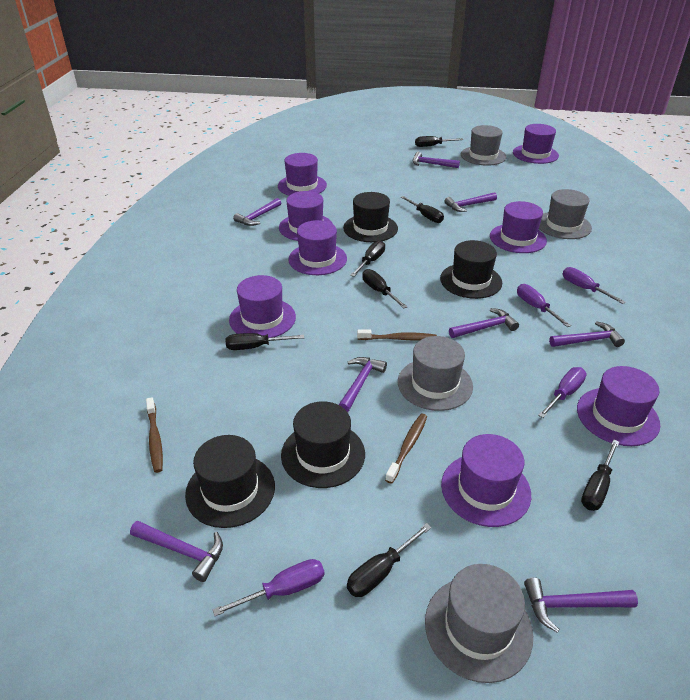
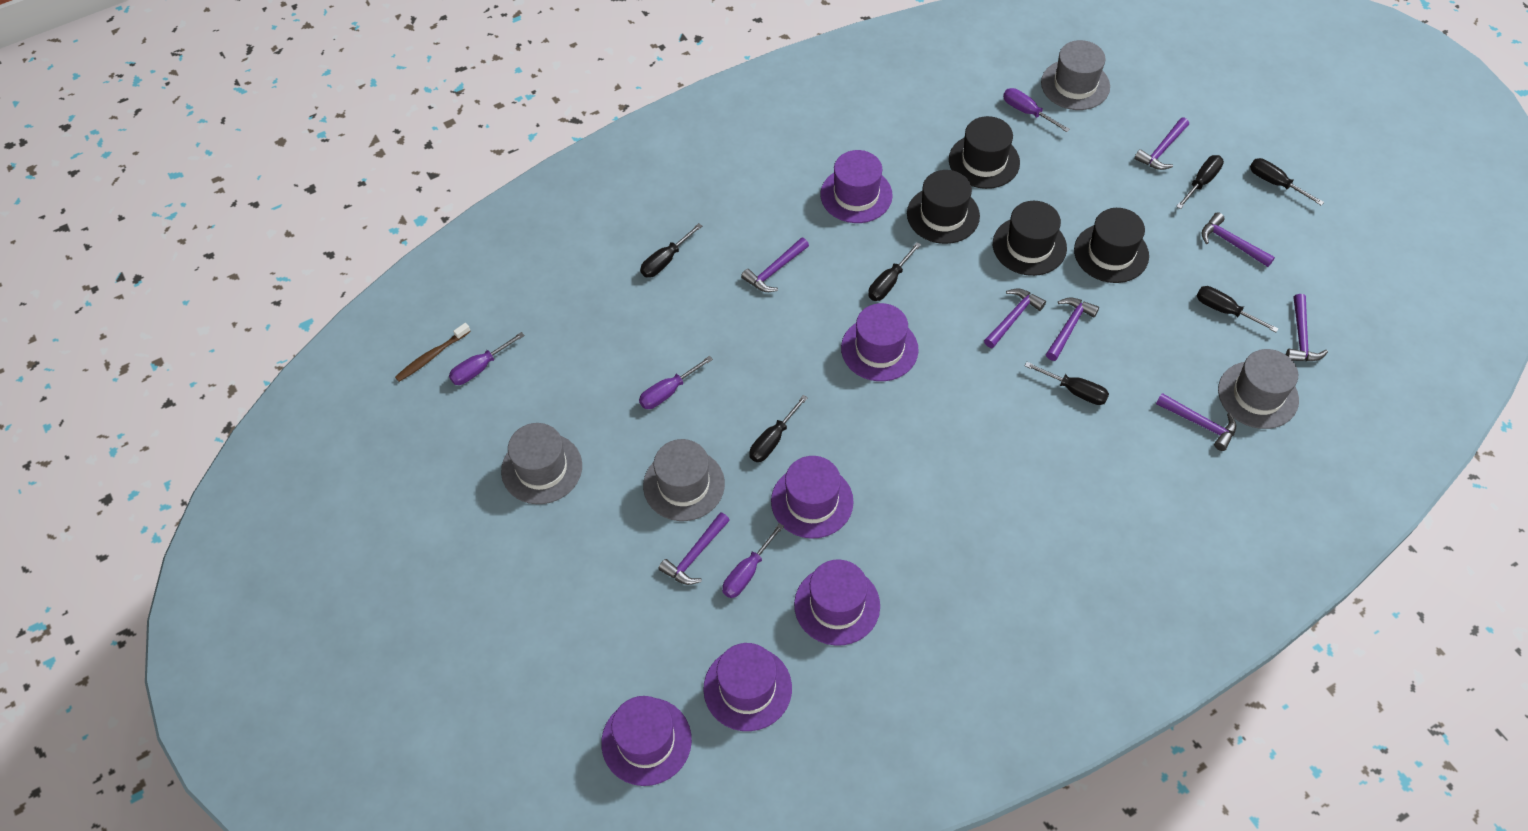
brown toothbrush: 3 -> 1
purple hat: 8 -> 6

